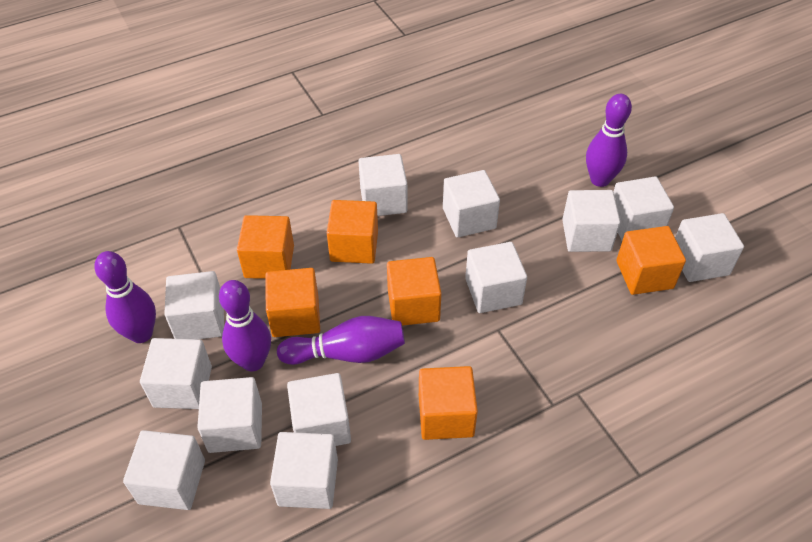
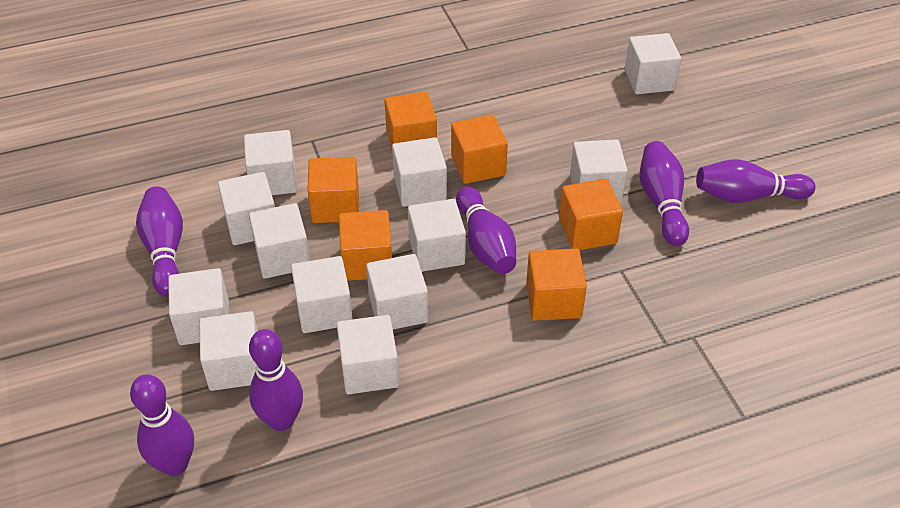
purple bowling pin: 4 -> 6

